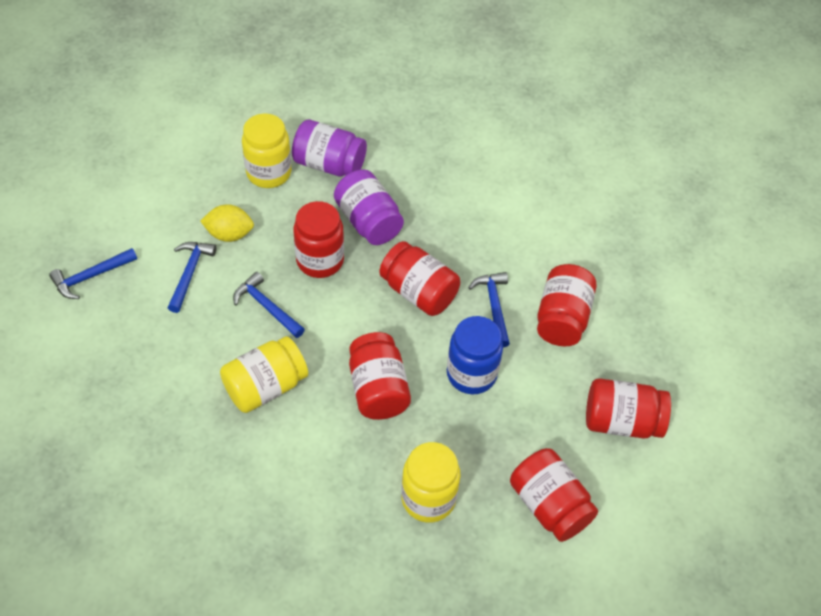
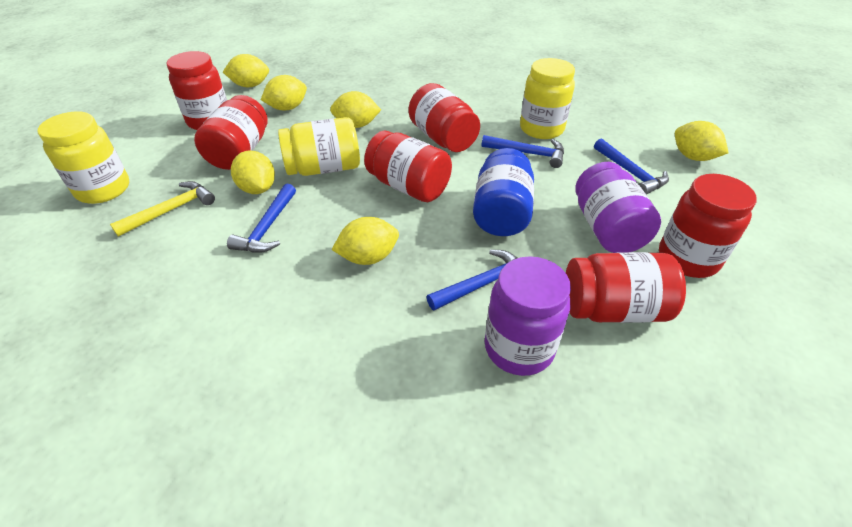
yellow hammer: 0 -> 1
yellow lemon: 1 -> 6

